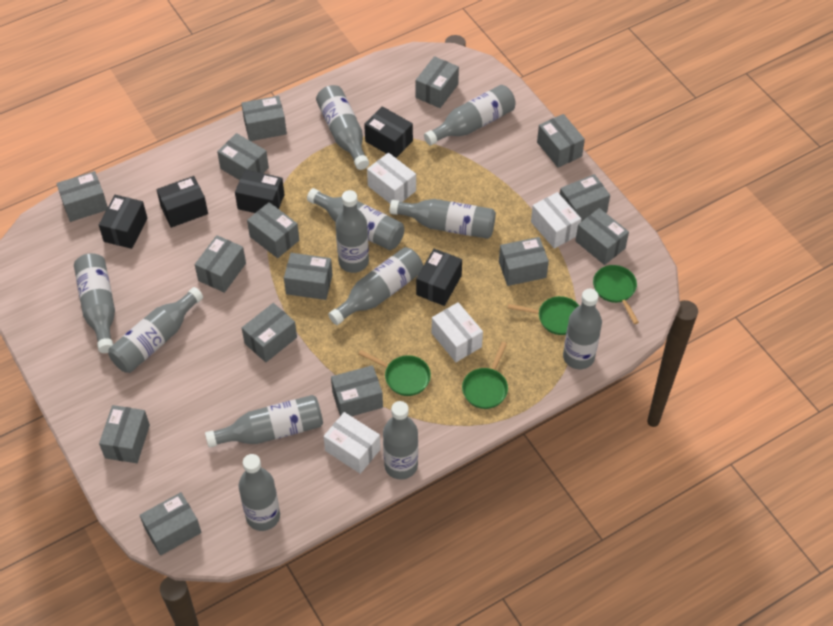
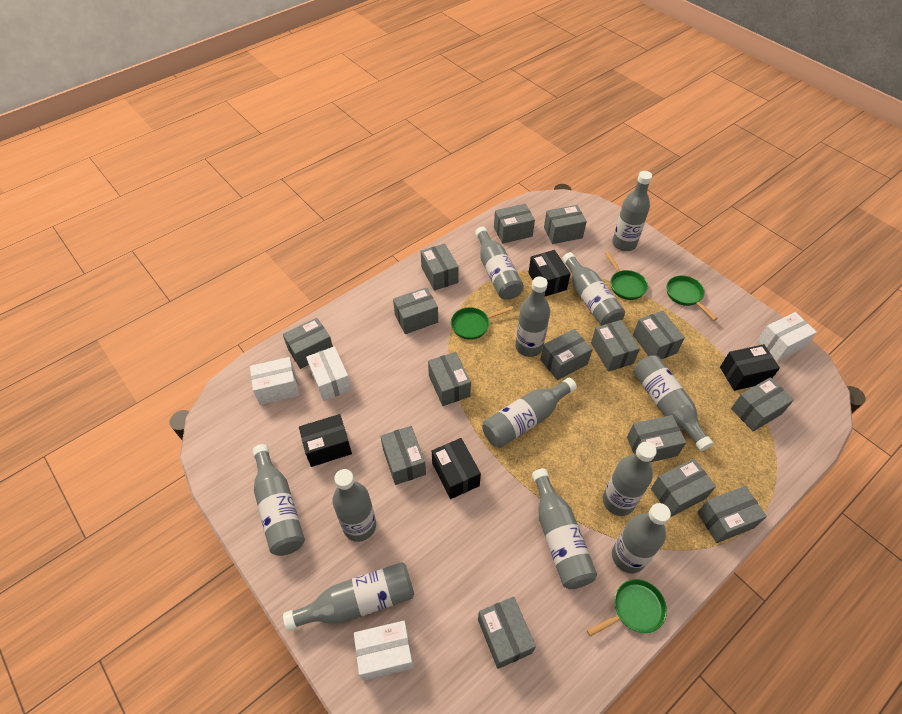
black box: 5 -> 4

